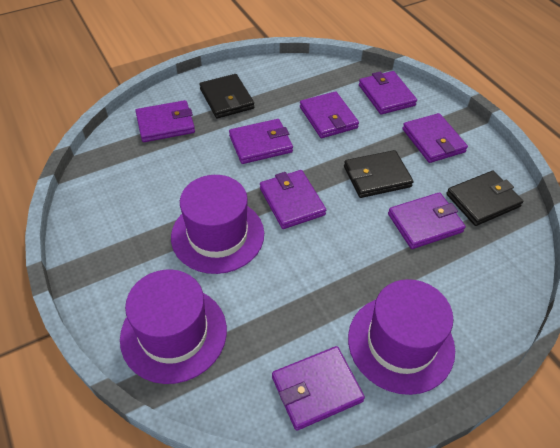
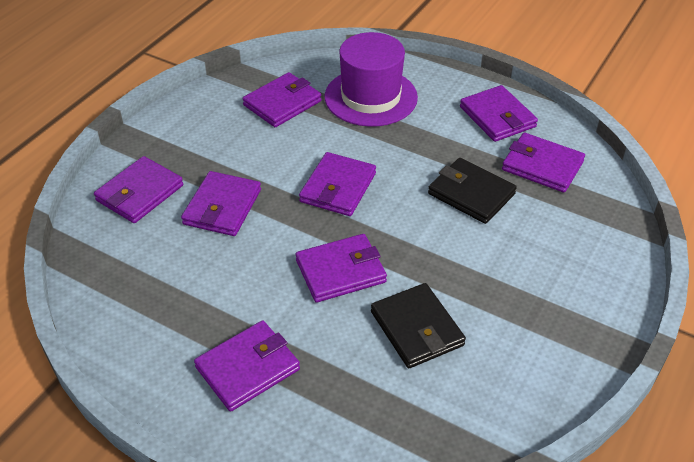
black wallet: 3 -> 2
purple hat: 3 -> 1

